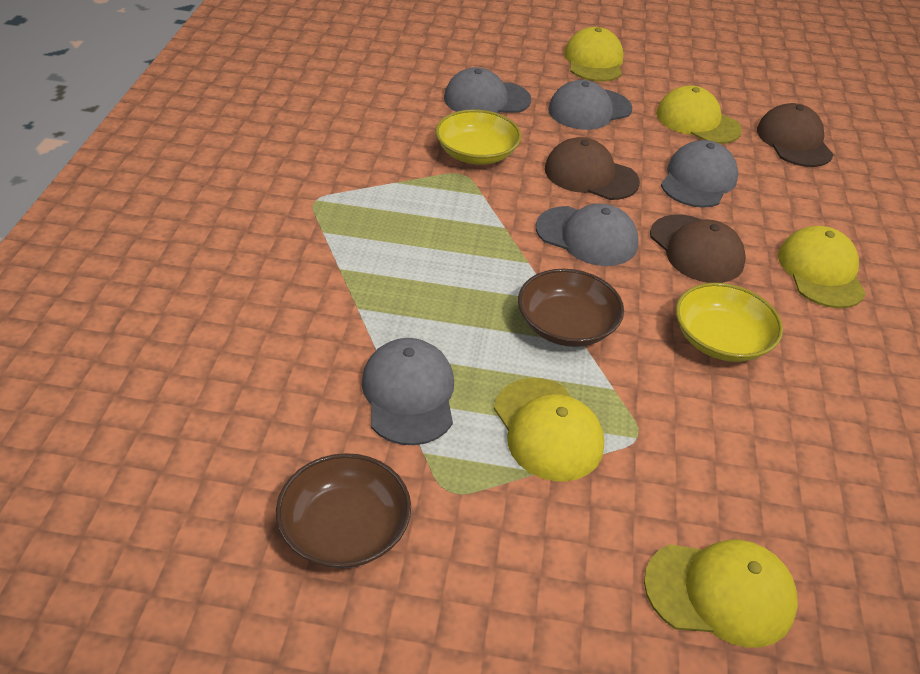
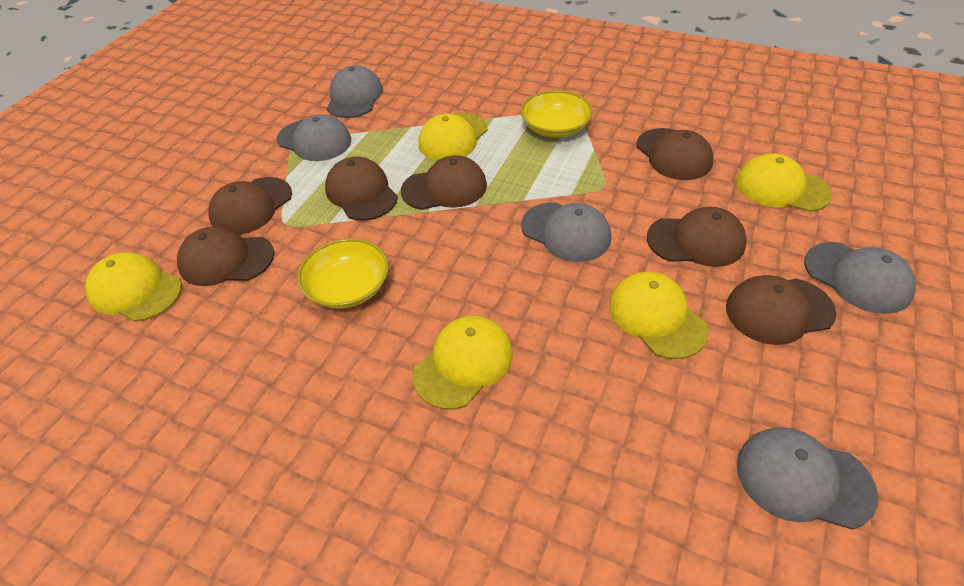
brown bowl: 2 -> 0
brown cap: 3 -> 7

